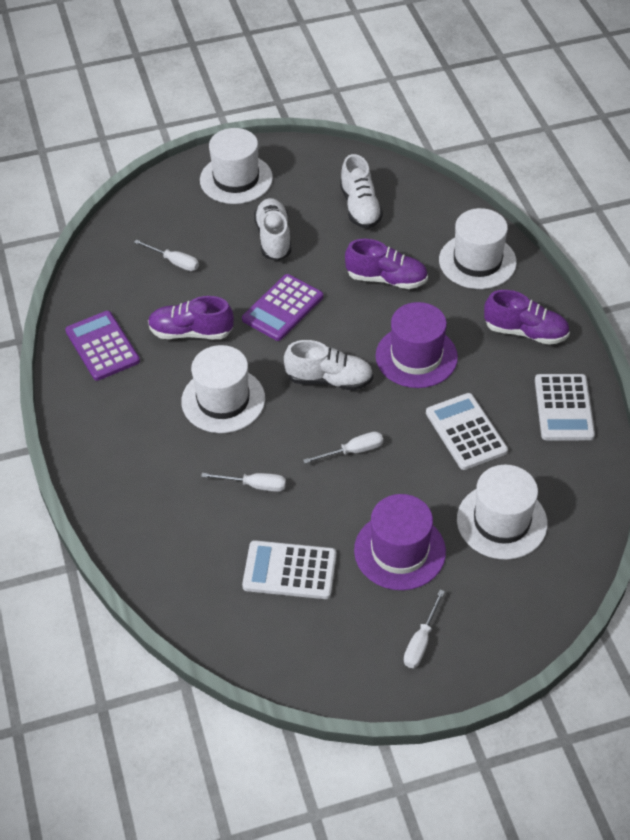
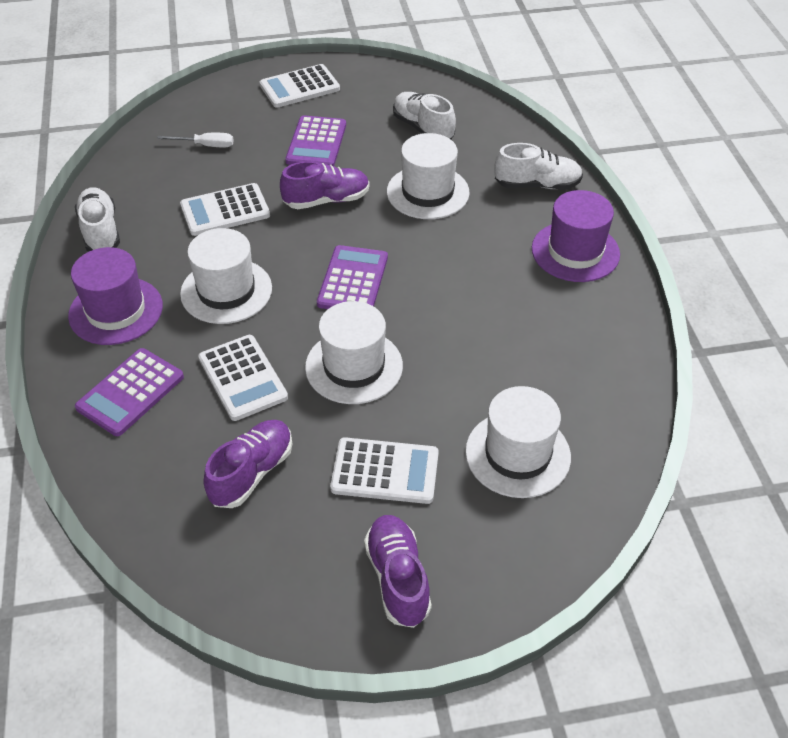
purple calculator: 2 -> 3
white calculator: 3 -> 4
white screwdriver: 4 -> 1

